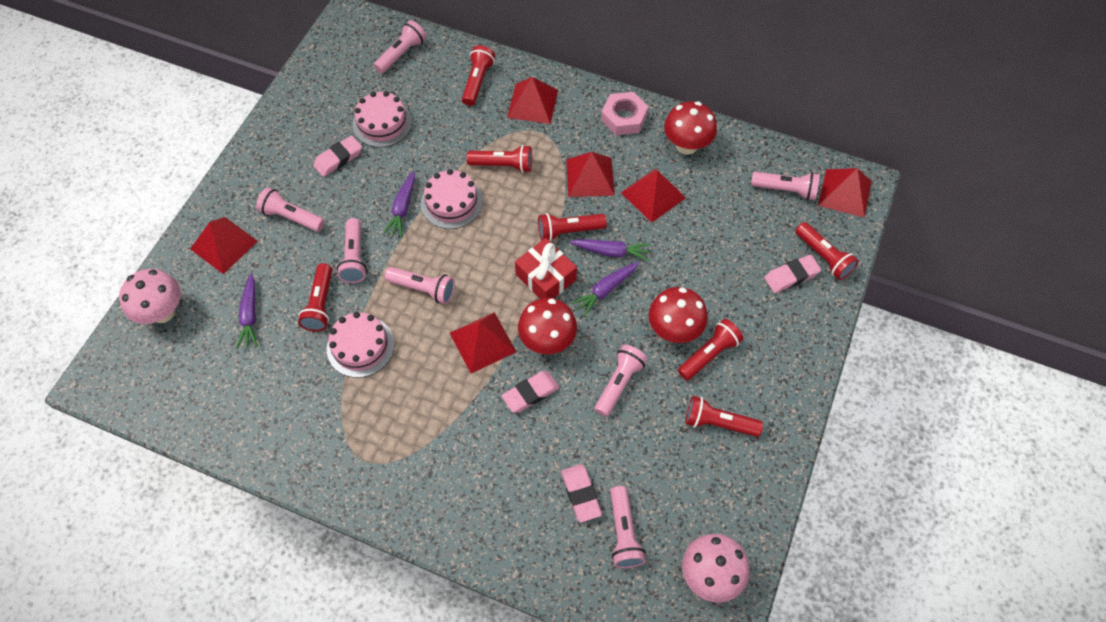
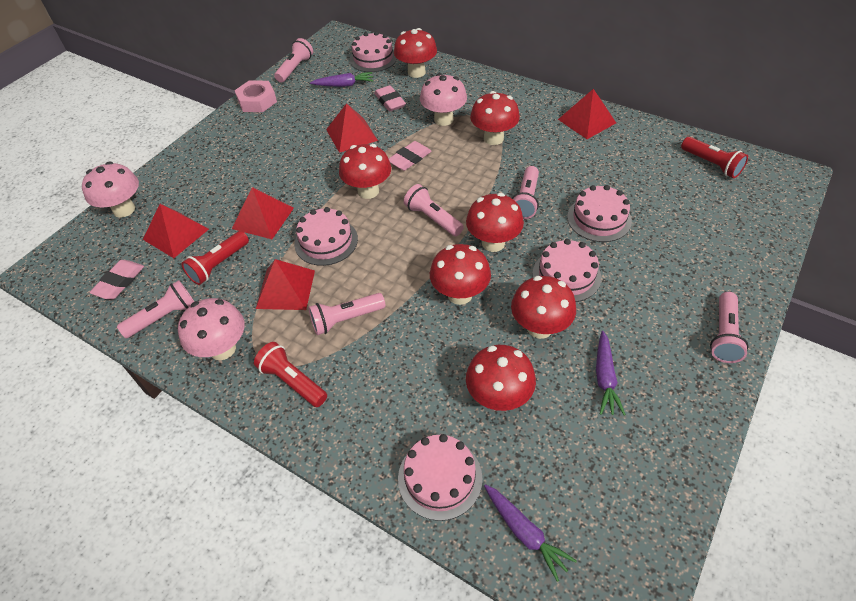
pink cake: 3 -> 5
pink eraser: 4 -> 3
pink flashlight: 7 -> 6
pink mushroom: 2 -> 3
purple carrot: 4 -> 3
red flashlight: 7 -> 3
red gift: 1 -> 0
red mushroom: 3 -> 7
red pyramid: 6 -> 5

